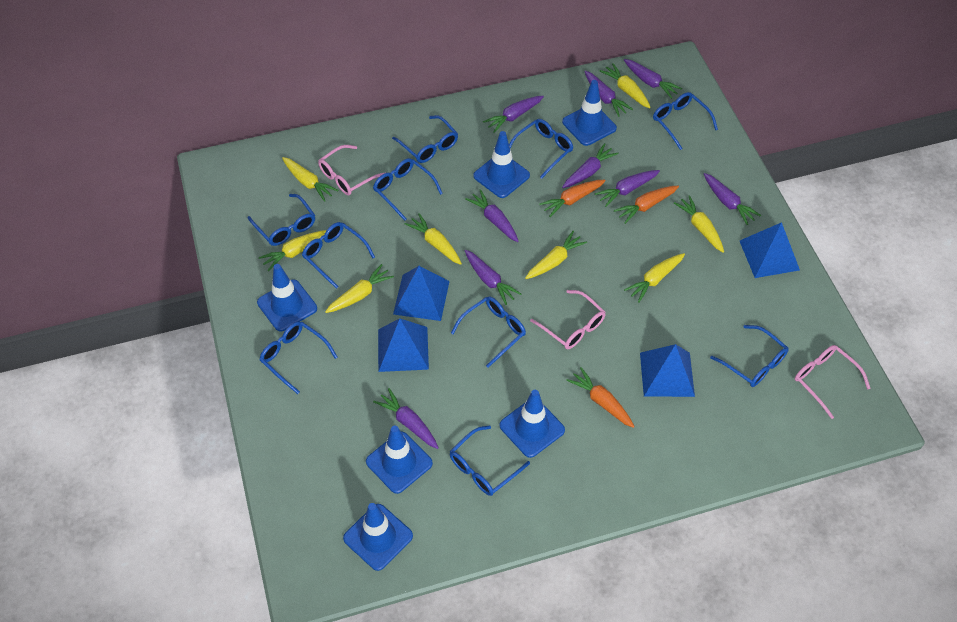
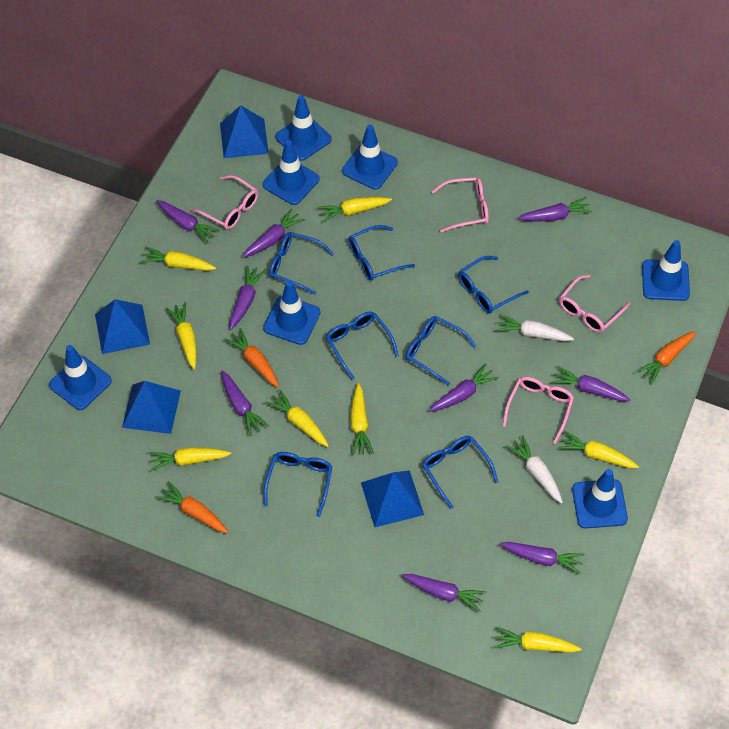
blue glasses: 10 -> 7
blue traffic cone: 6 -> 7
pink glasses: 3 -> 4
white carrot: 0 -> 2

